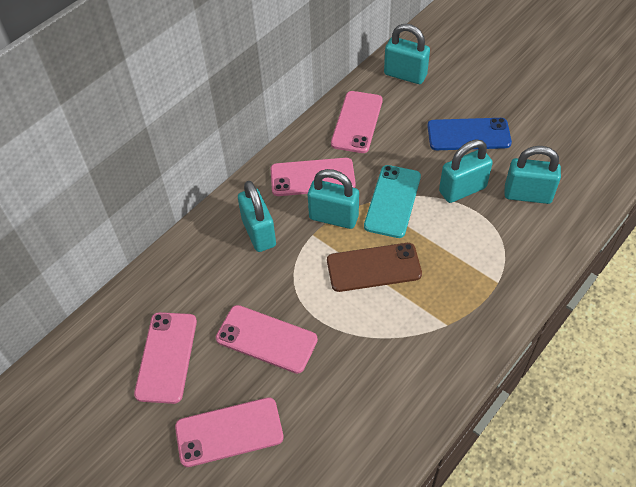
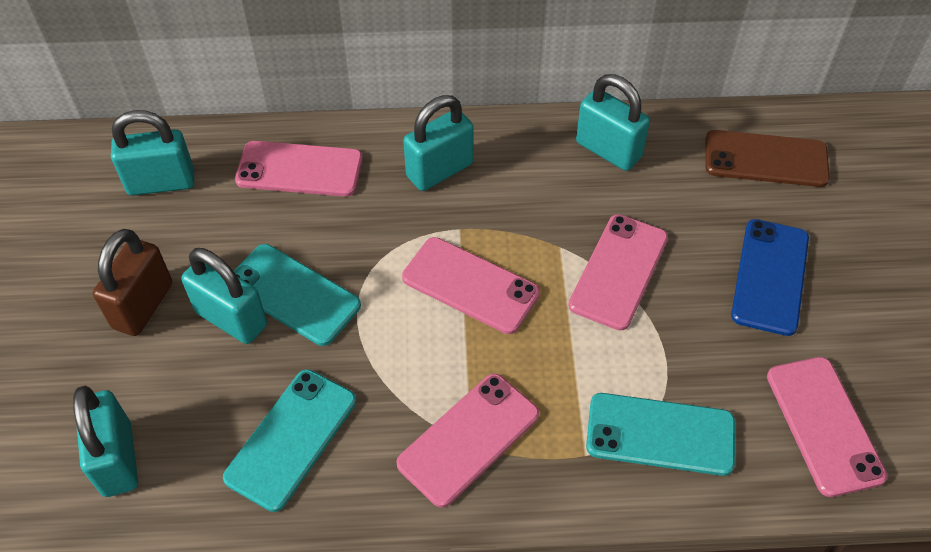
brown padlock: 0 -> 1
turquoise phone: 1 -> 3

